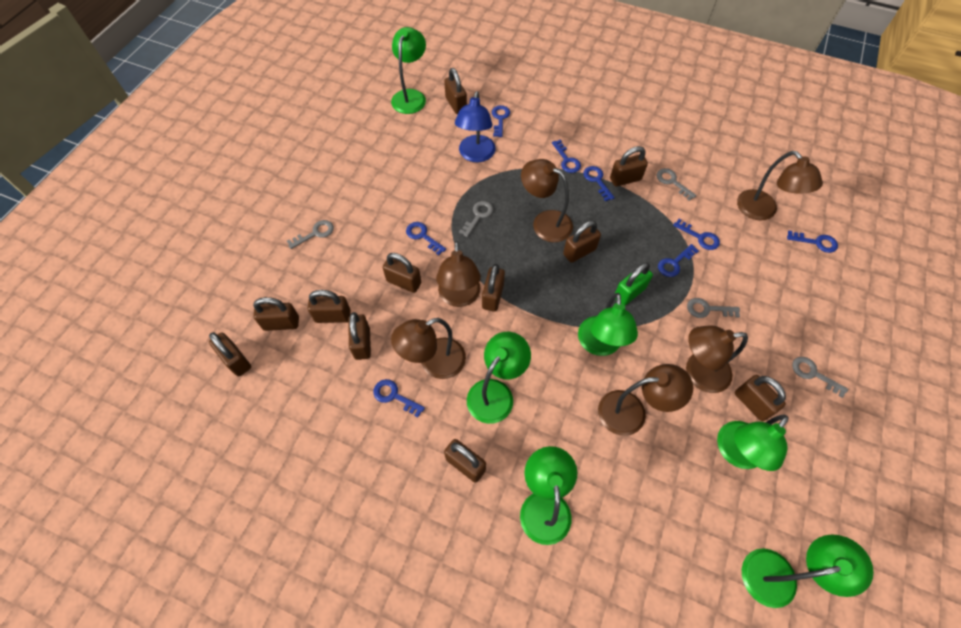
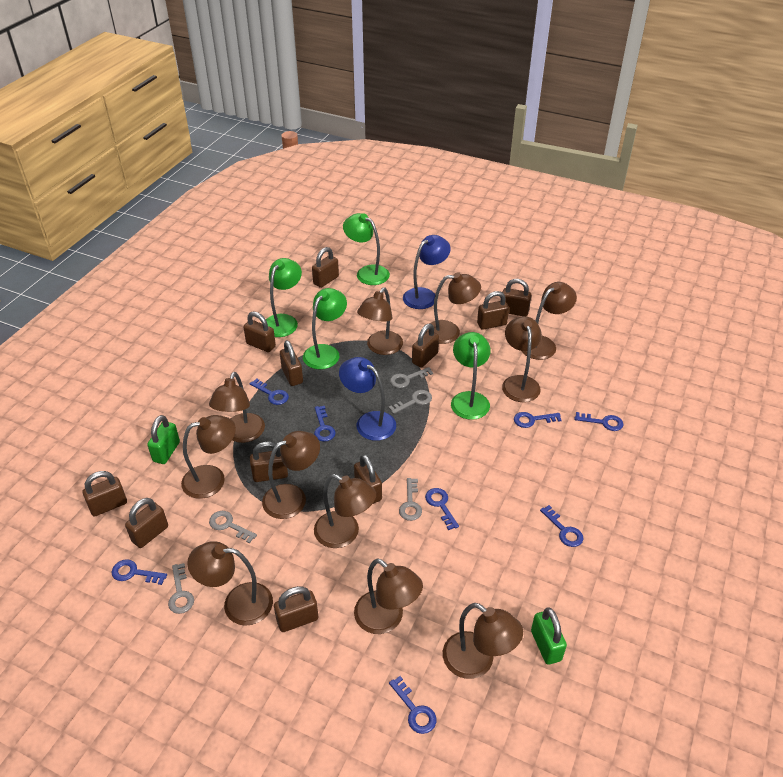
blue lamp: 1 -> 2
brown lamp: 6 -> 11
green lamp: 6 -> 4
green padlock: 1 -> 2

